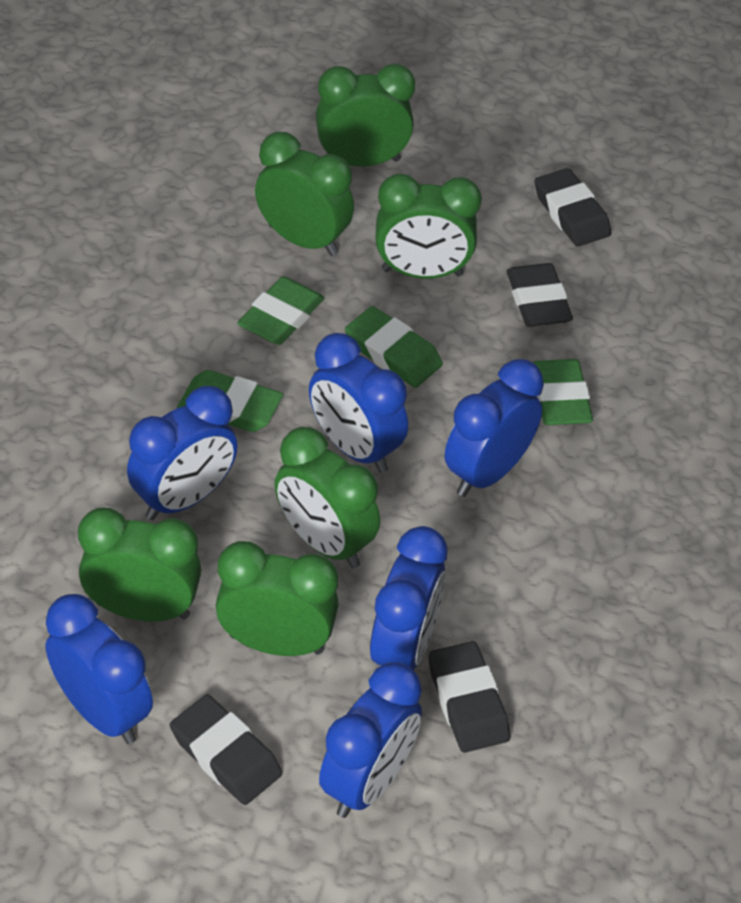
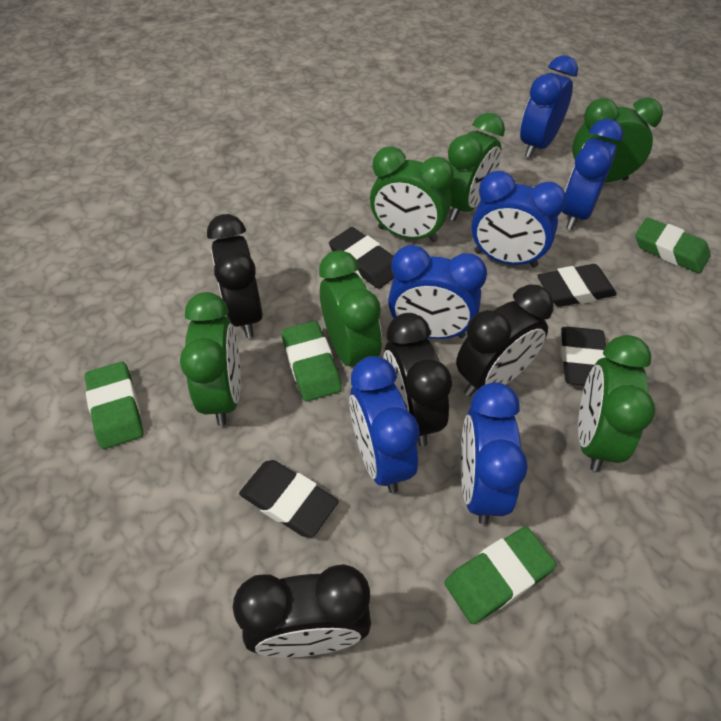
black clock: 0 -> 4

